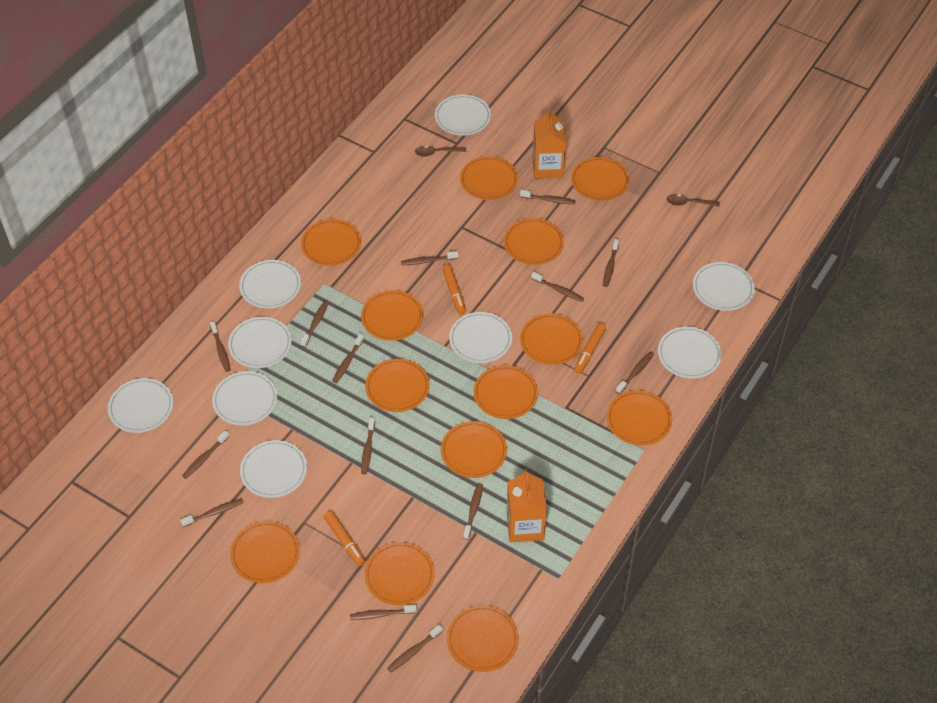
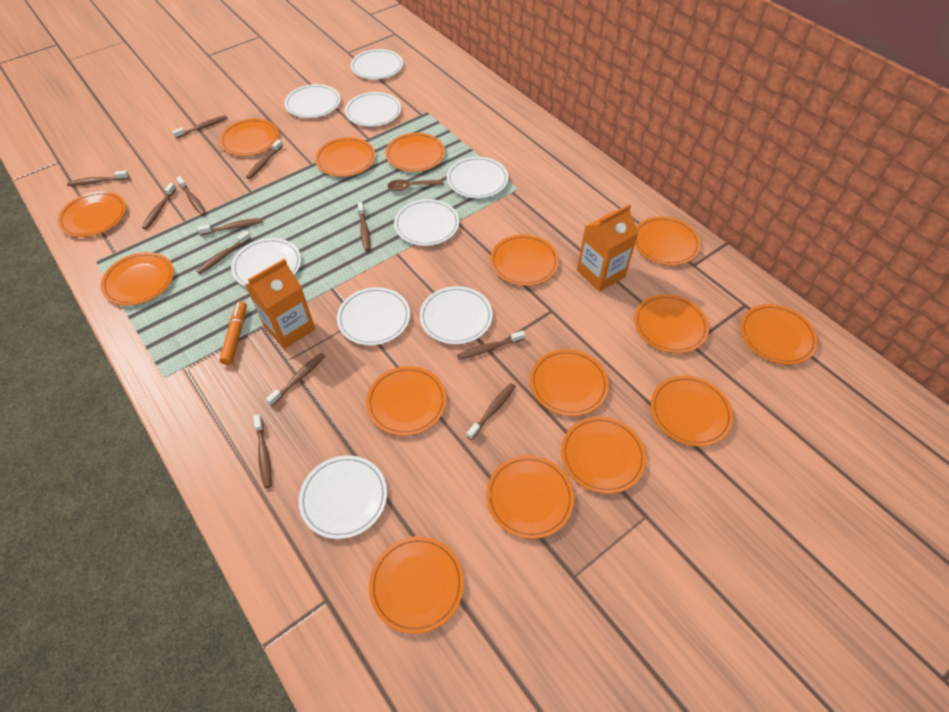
brown spoon: 2 -> 1
brown toothbrush: 14 -> 12
orange marker: 3 -> 1
orange plate: 13 -> 15

